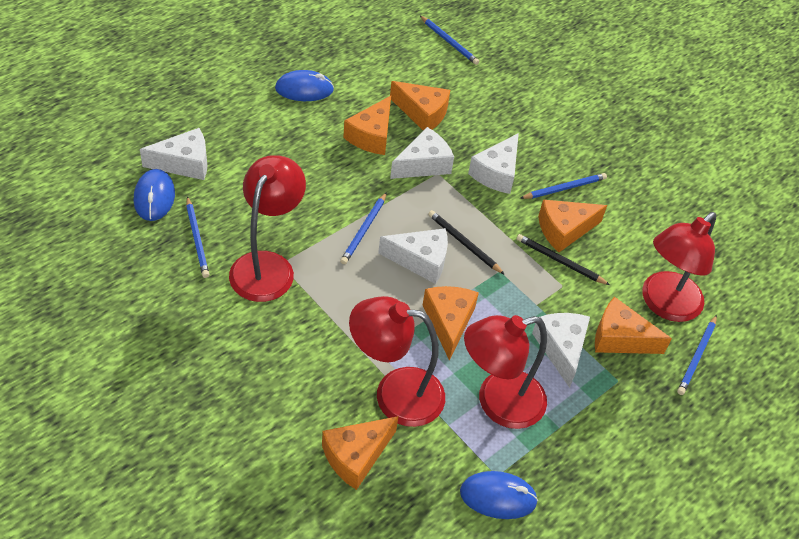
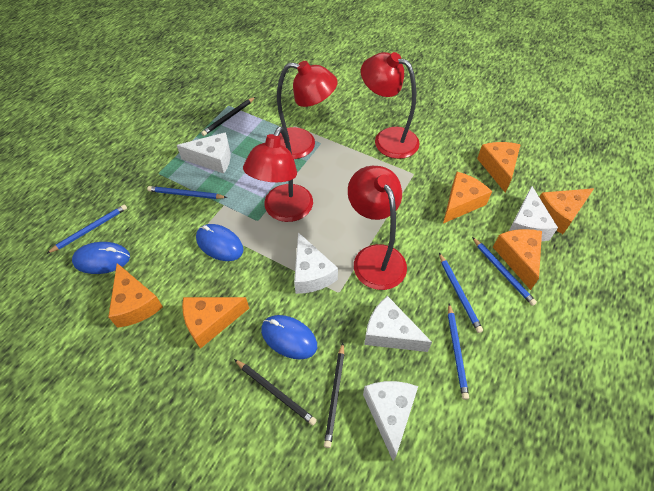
black pencil: 2 -> 3

